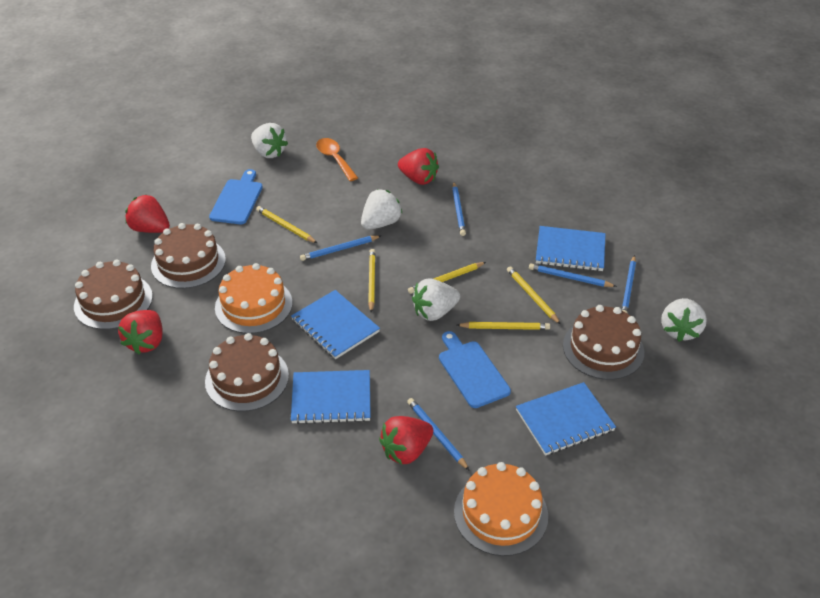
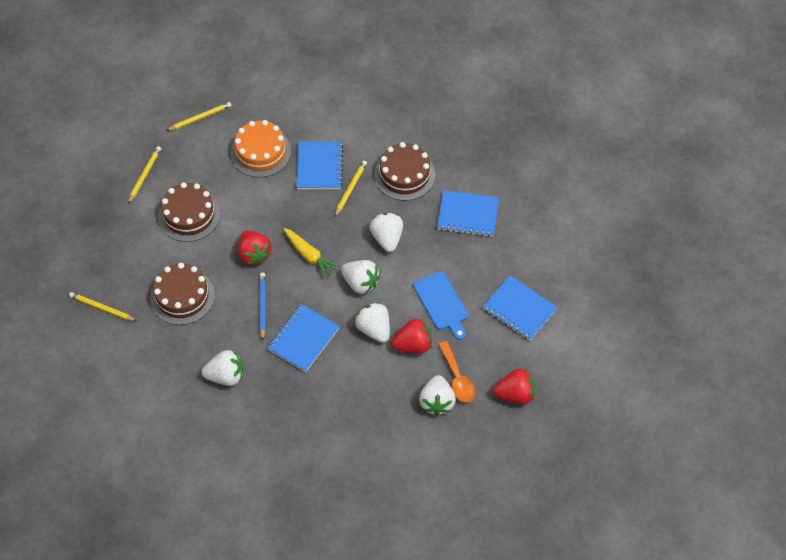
blue cutting board: 2 -> 1
blue pencil: 5 -> 1
brown cake: 4 -> 3
orange cake: 2 -> 1
red strawberry: 4 -> 3
white strawberry: 4 -> 5
yellow carrot: 0 -> 1
yellow pencil: 5 -> 4

